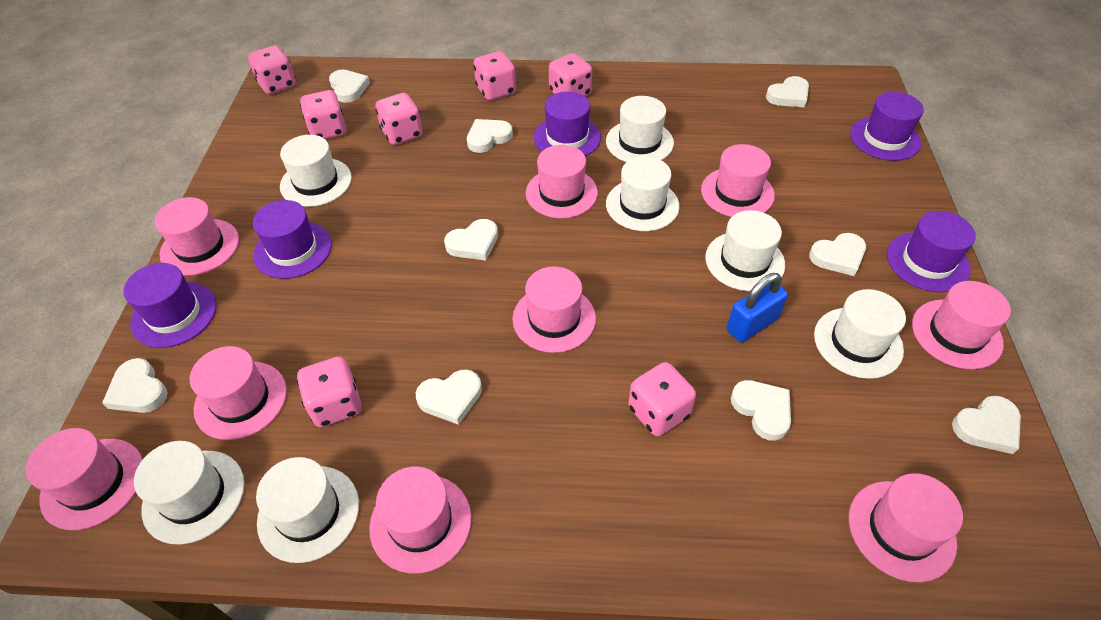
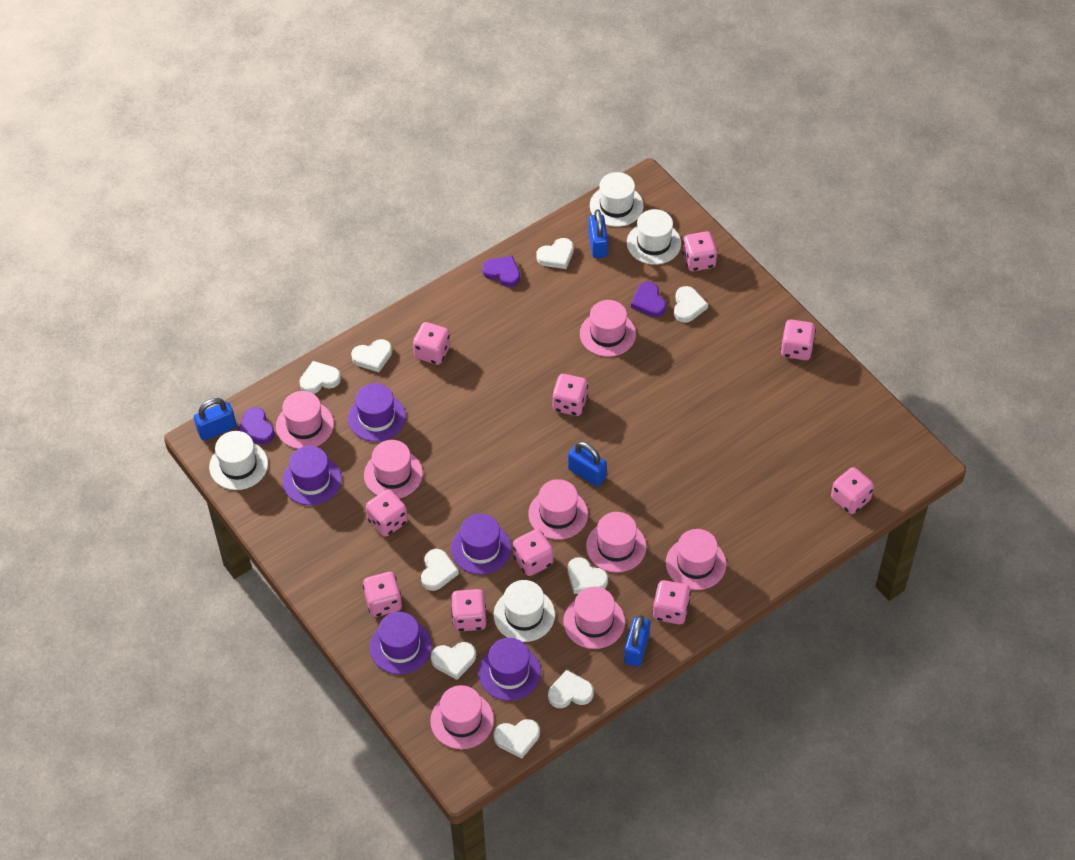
blue padlock: 1 -> 4
pink dice: 7 -> 10
pink hat: 9 -> 8
purple heart: 0 -> 3
white hat: 7 -> 4

